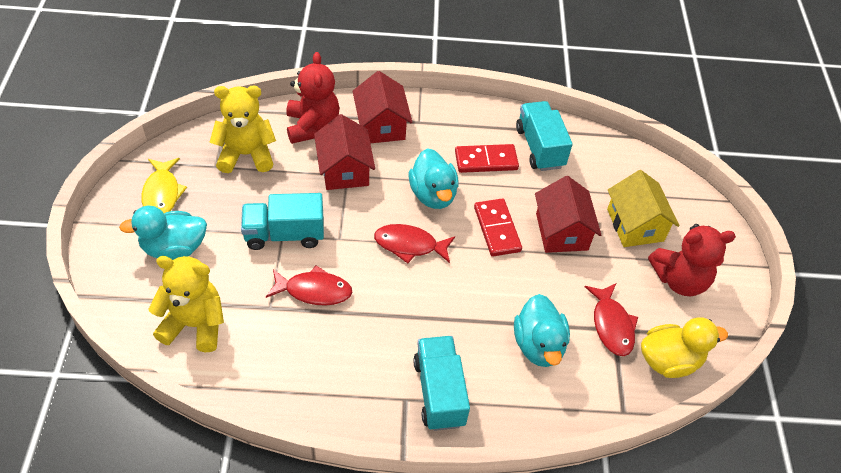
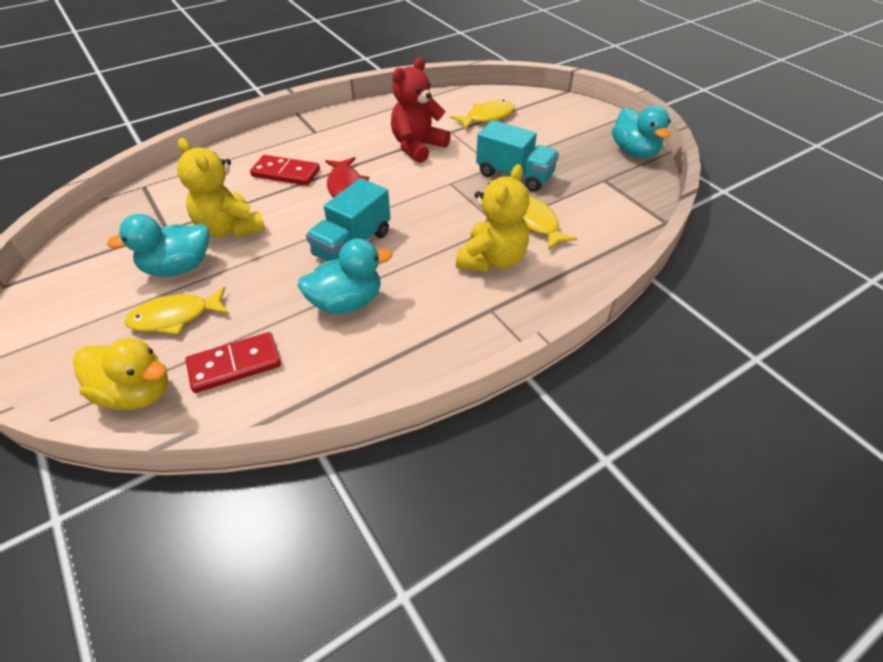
red fish: 3 -> 1
red house: 3 -> 0
red teddy bear: 2 -> 1
turquoise truck: 3 -> 2
yellow fish: 1 -> 3
yellow house: 1 -> 0

